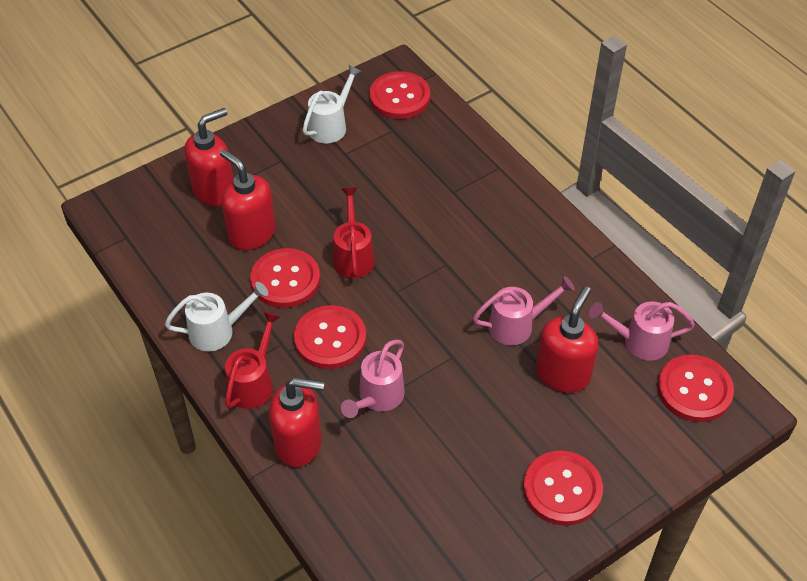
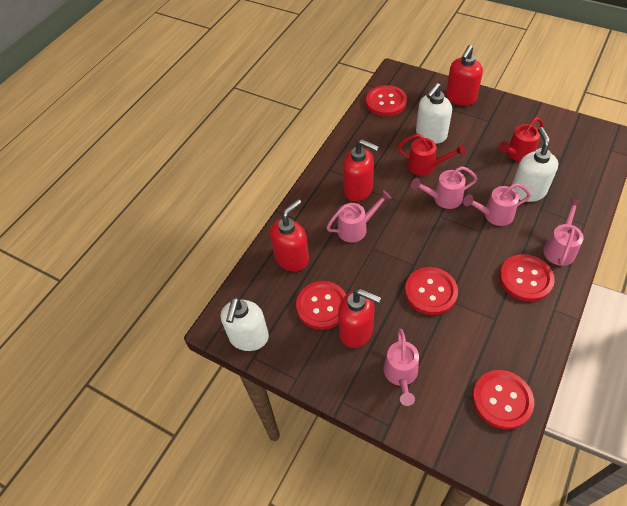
pink watering can: 3 -> 5
white soap dispenser: 0 -> 3
white watering can: 2 -> 0

